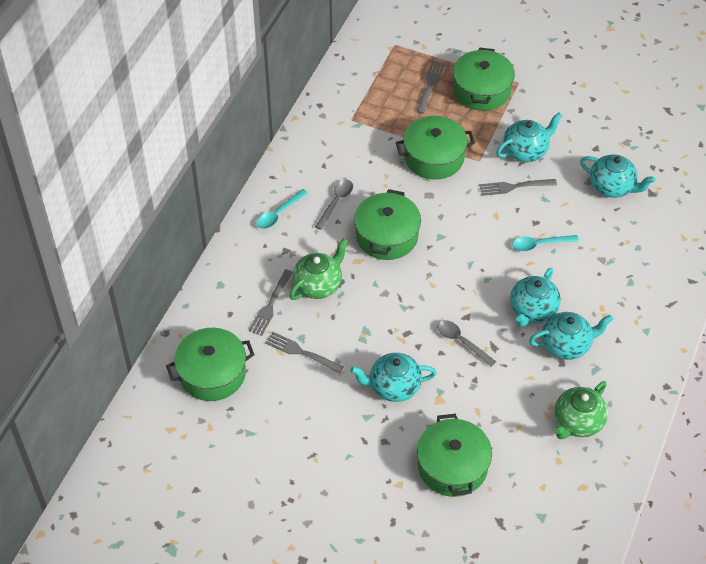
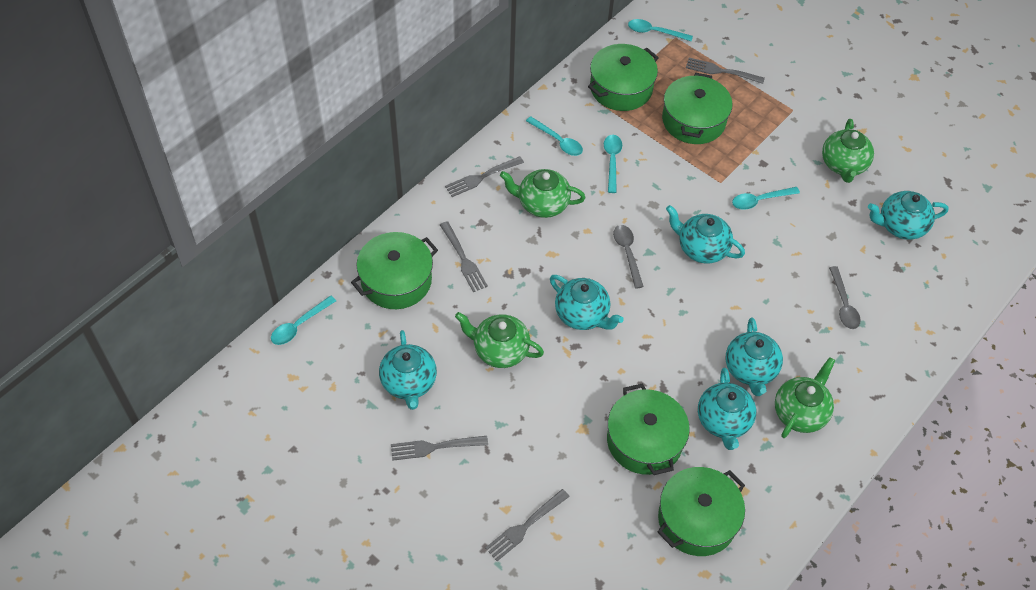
green teapot: 2 -> 4
grey fork: 4 -> 5
turquoise spoon: 2 -> 5
turquoise teapot: 5 -> 6

